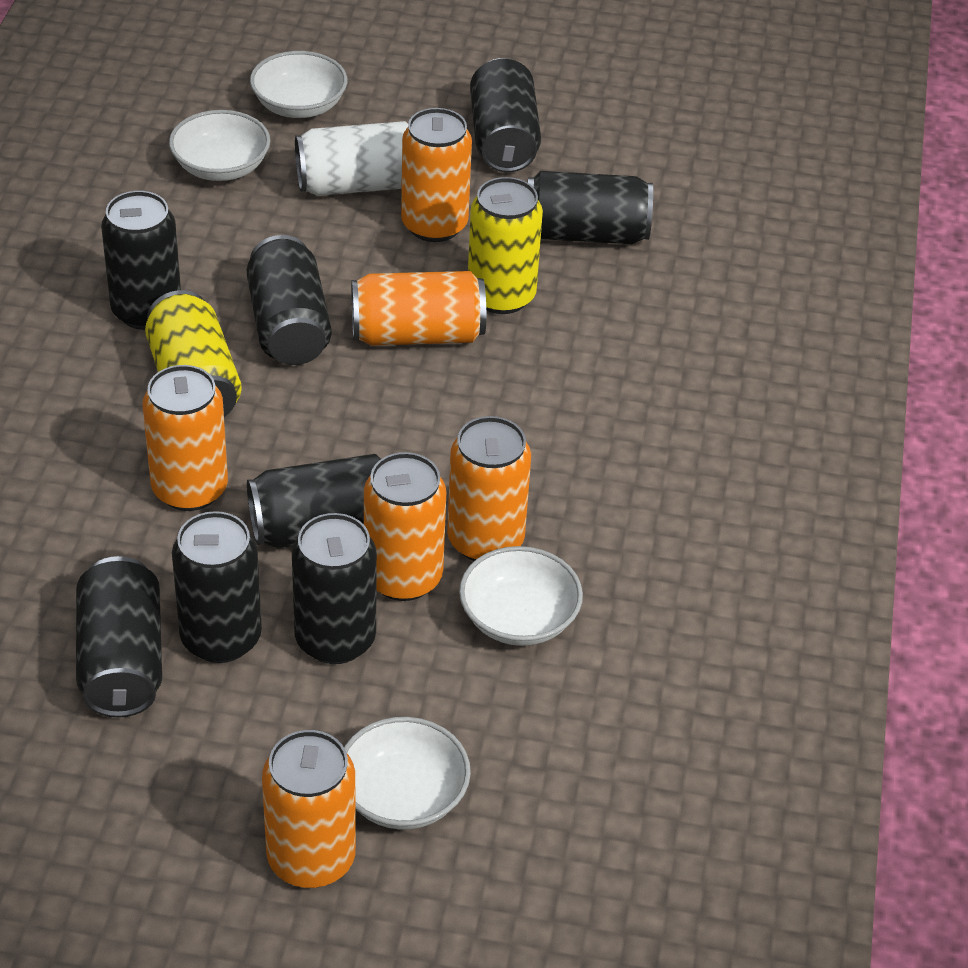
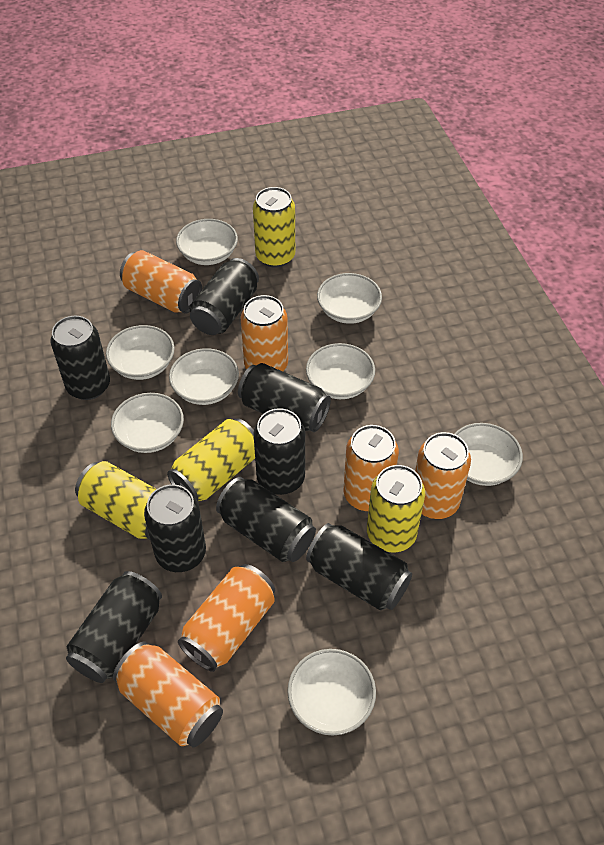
white bowl: 4 -> 8
white can: 1 -> 0
yellow can: 2 -> 4

